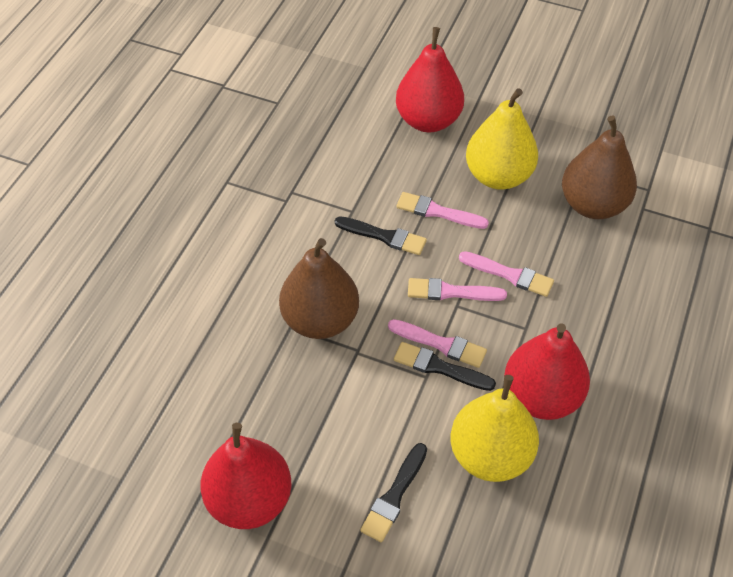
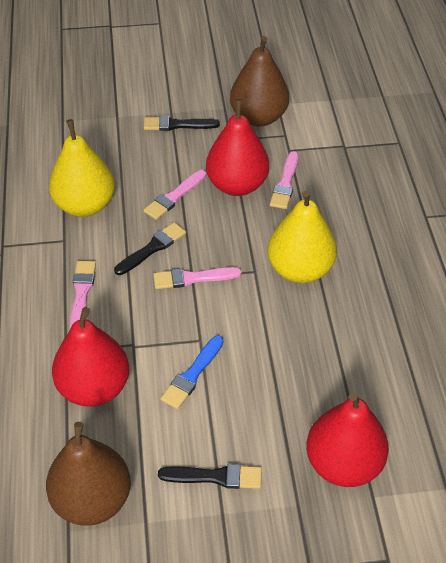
blue brush: 0 -> 1

